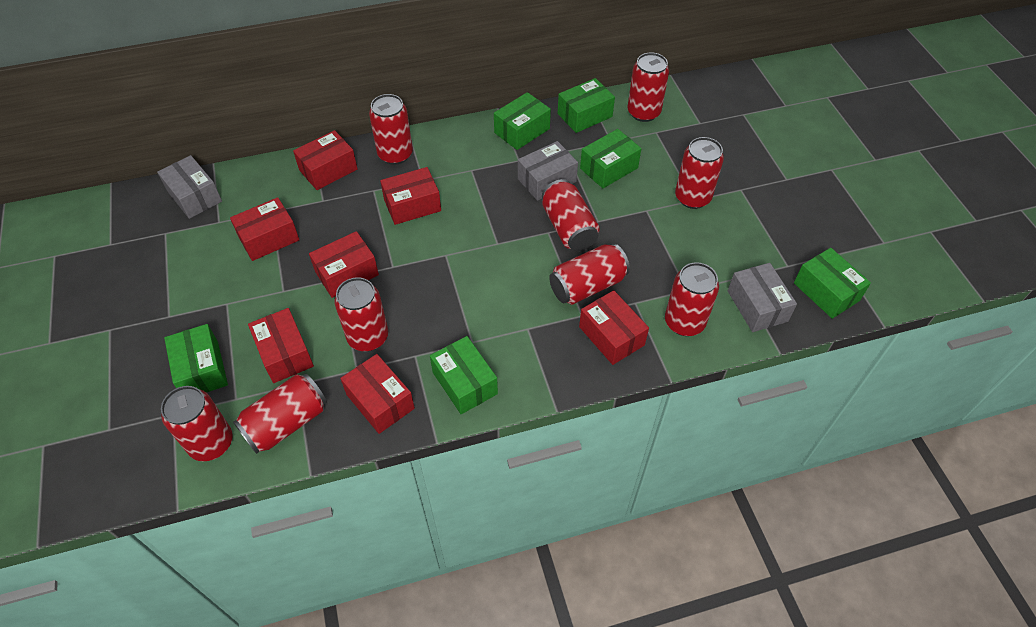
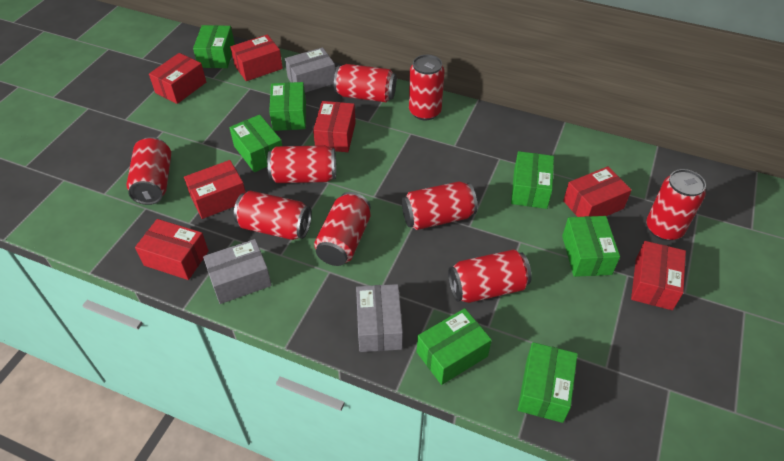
green box: 6 -> 7

